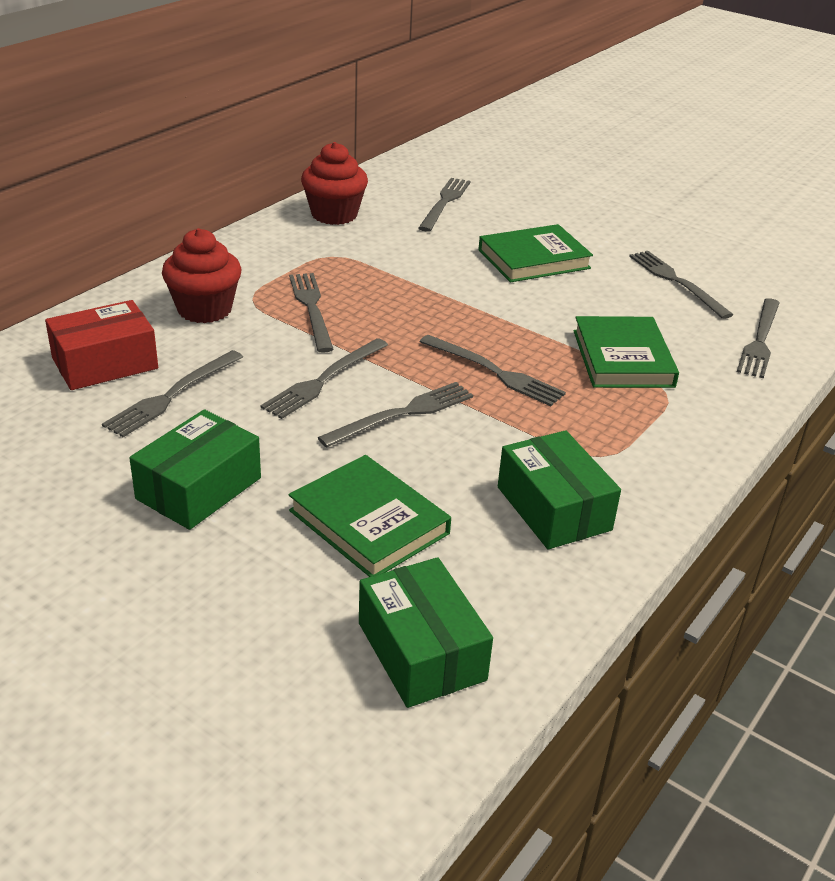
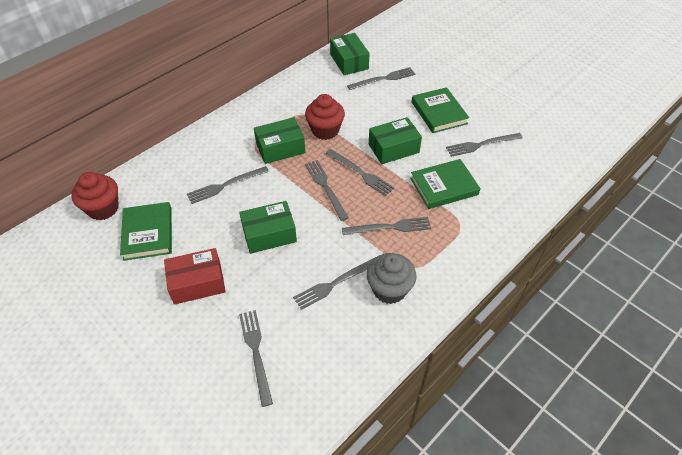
green box: 3 -> 4
grey cupcake: 0 -> 1

